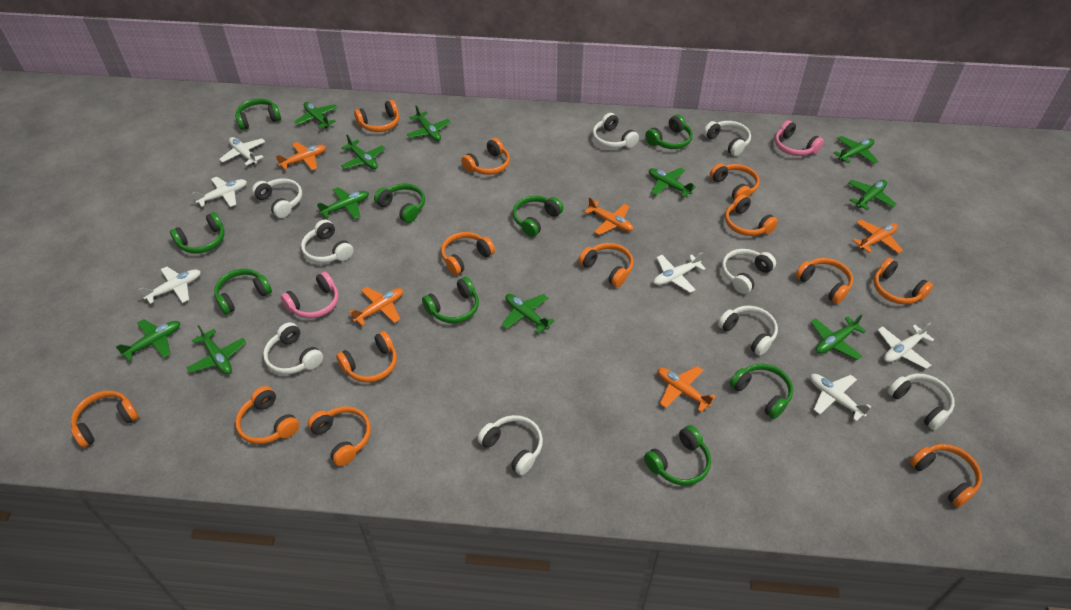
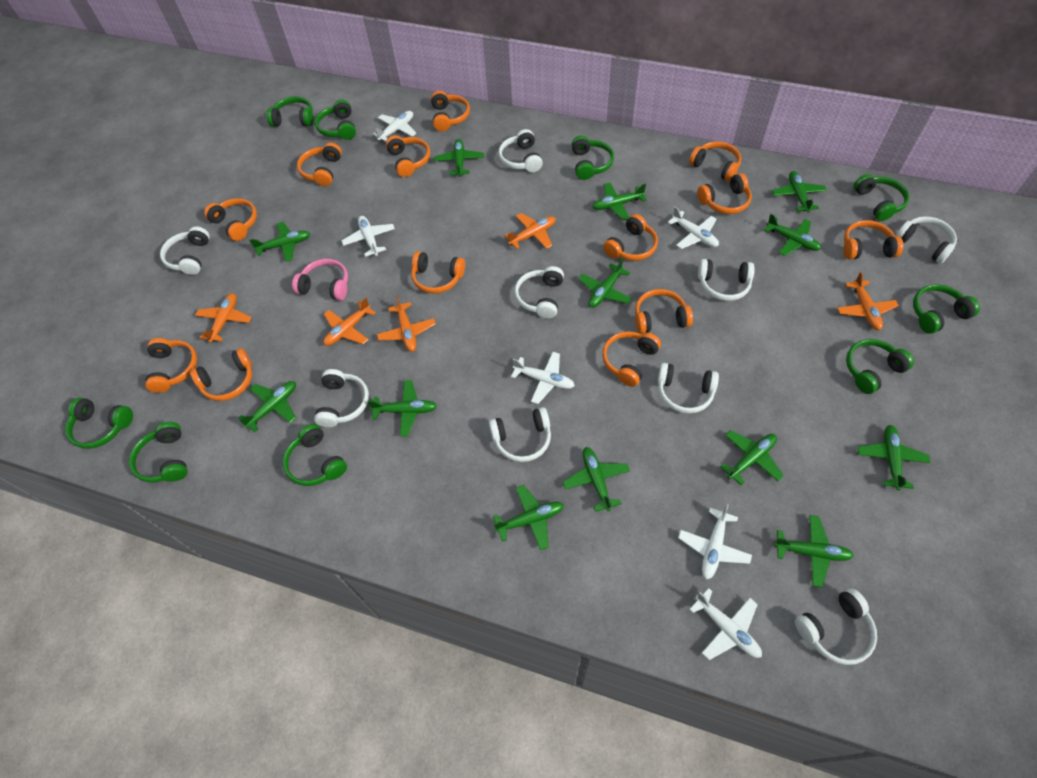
green plane: 11 -> 13
pink headphones: 2 -> 1

